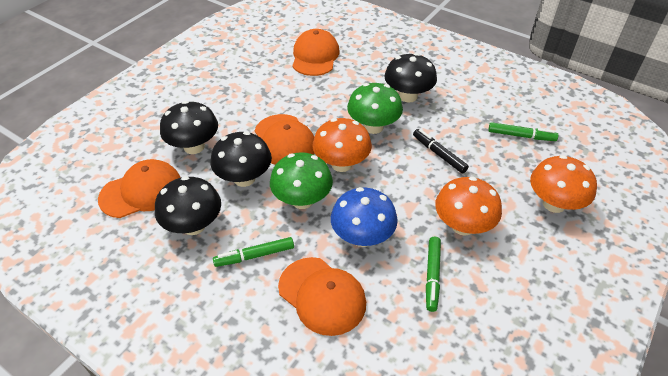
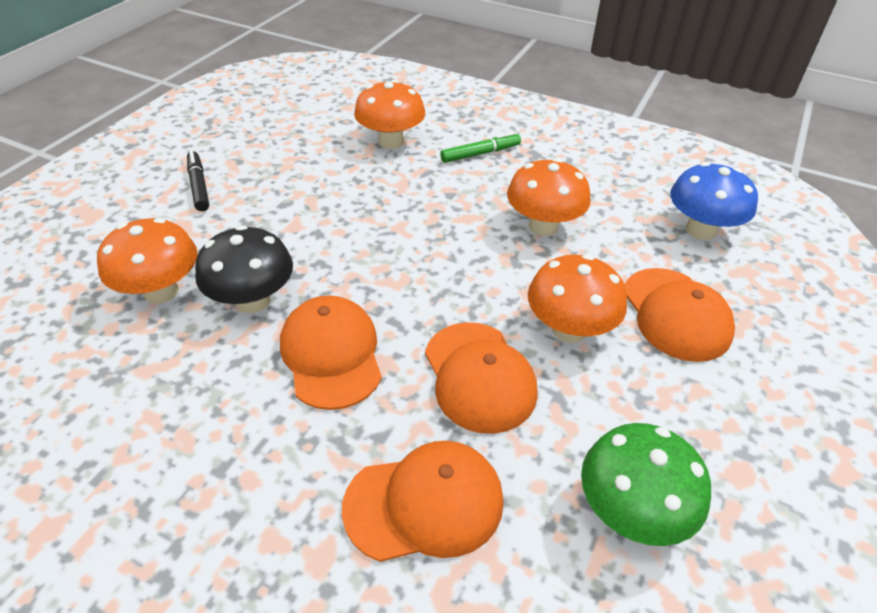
black mushroom: 4 -> 1
green marker: 3 -> 1
green mushroom: 2 -> 1
orange mushroom: 3 -> 4

